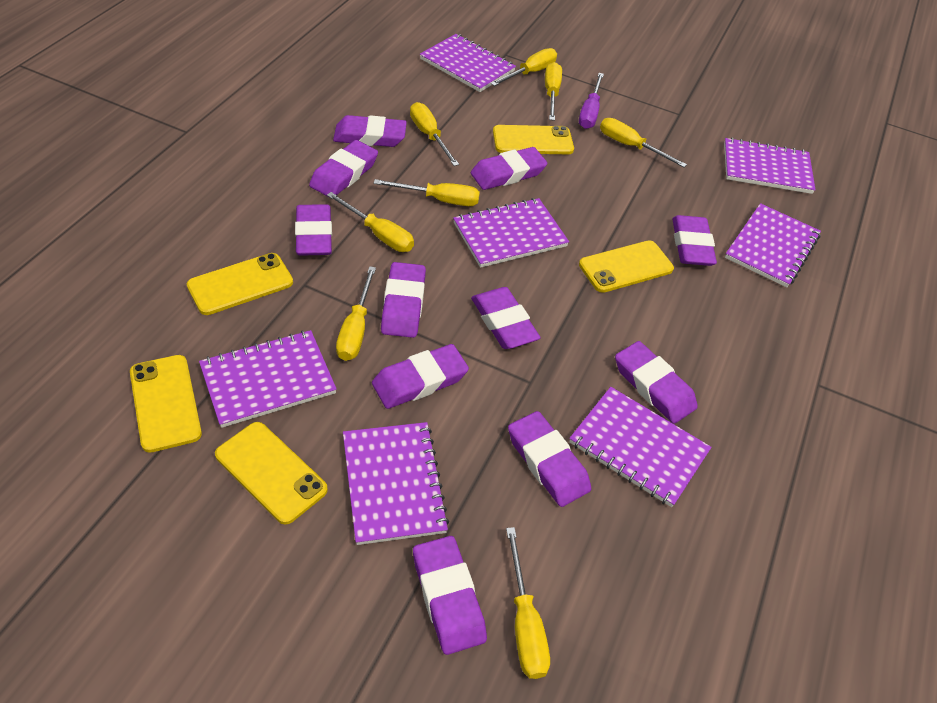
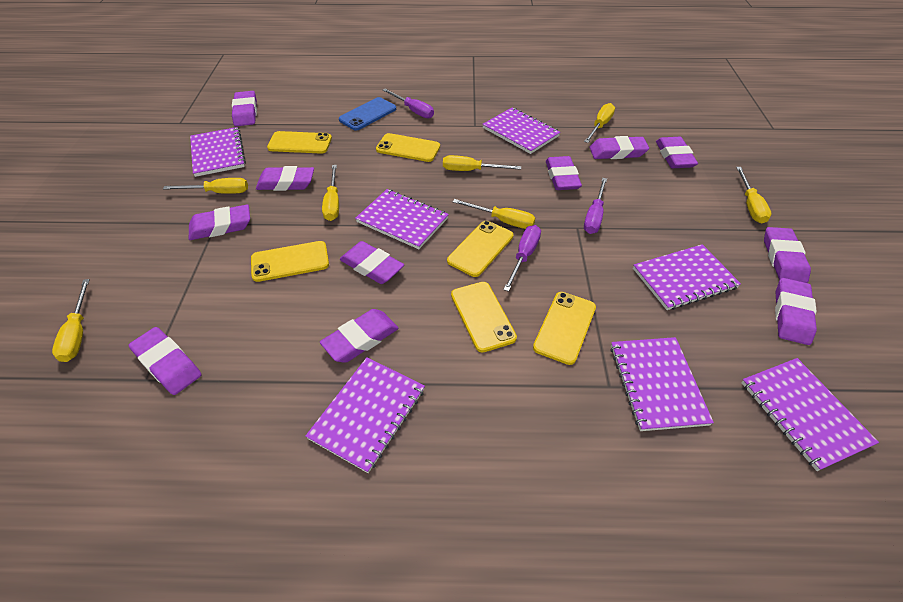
blue phone: 0 -> 1
purple screwdriver: 1 -> 3
yellow phone: 5 -> 6
yellow screwdriver: 8 -> 7

